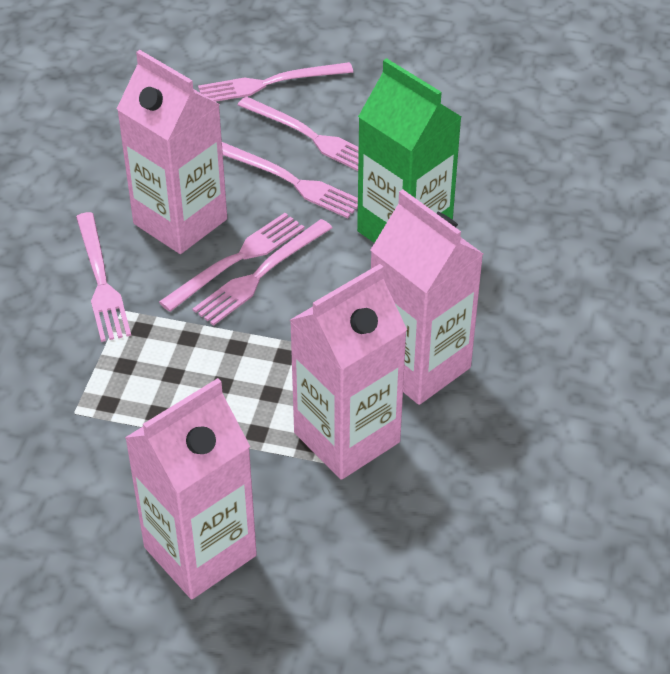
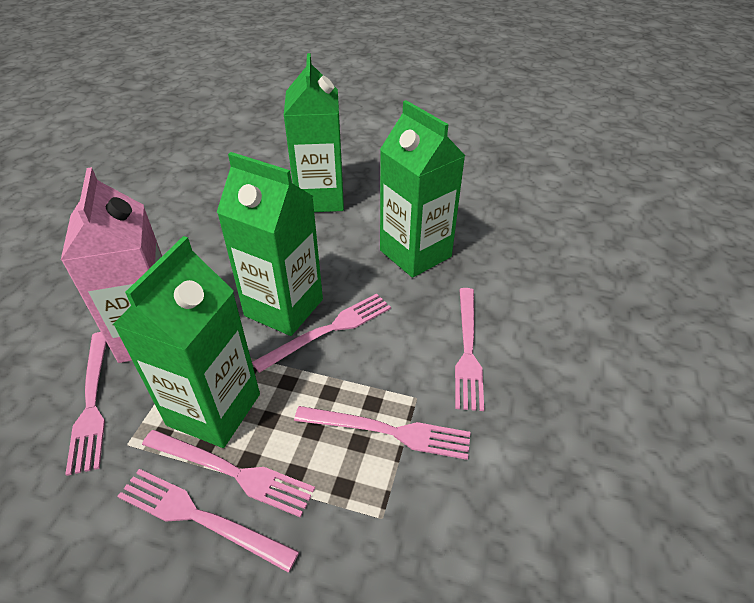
green carton: 1 -> 4
pink carton: 4 -> 1

